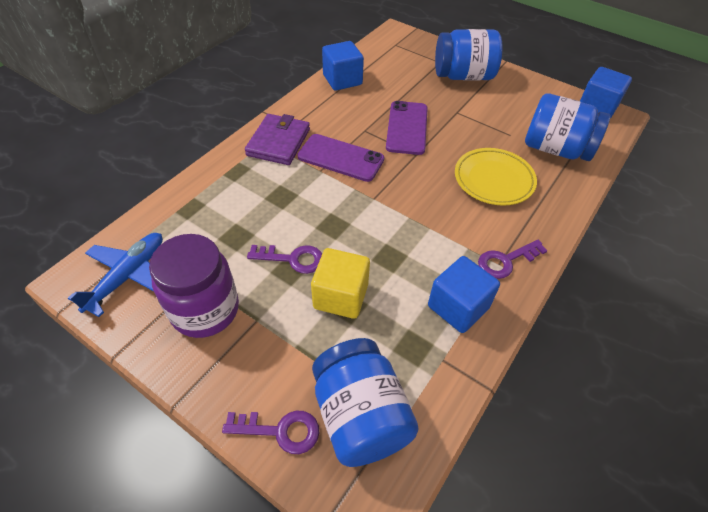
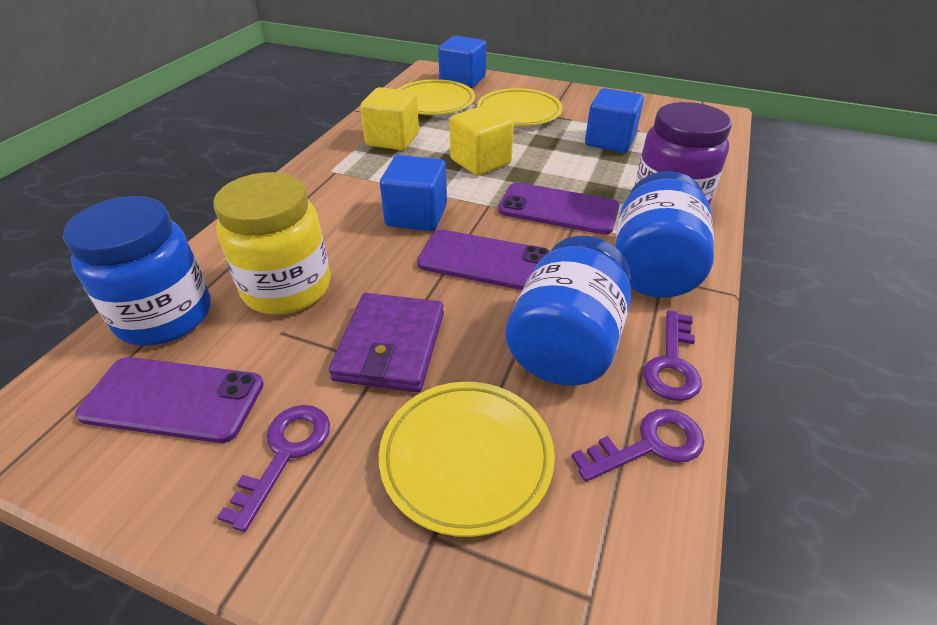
blue plane: 1 -> 0
purple phone: 2 -> 3
yellow cube: 1 -> 2
yellow jar: 0 -> 1
yellow plate: 1 -> 3

